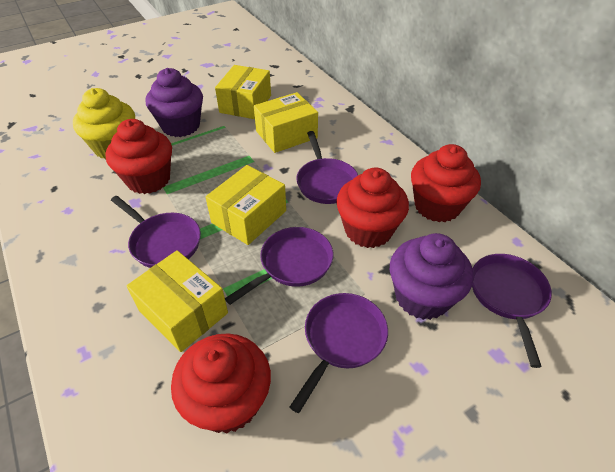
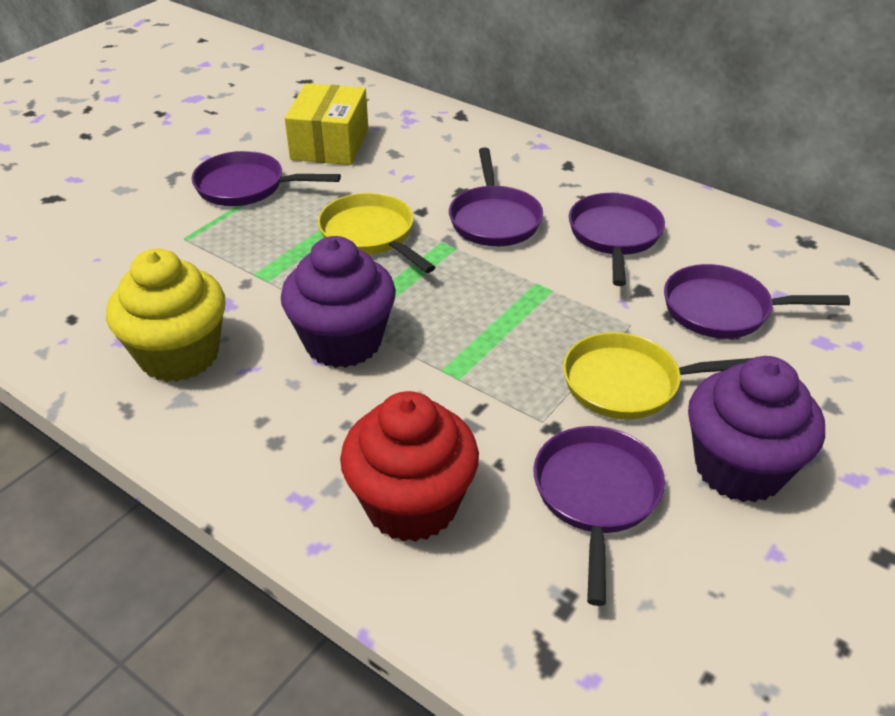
red cupcake: 4 -> 1
yellow box: 4 -> 1
yellow pan: 0 -> 2

